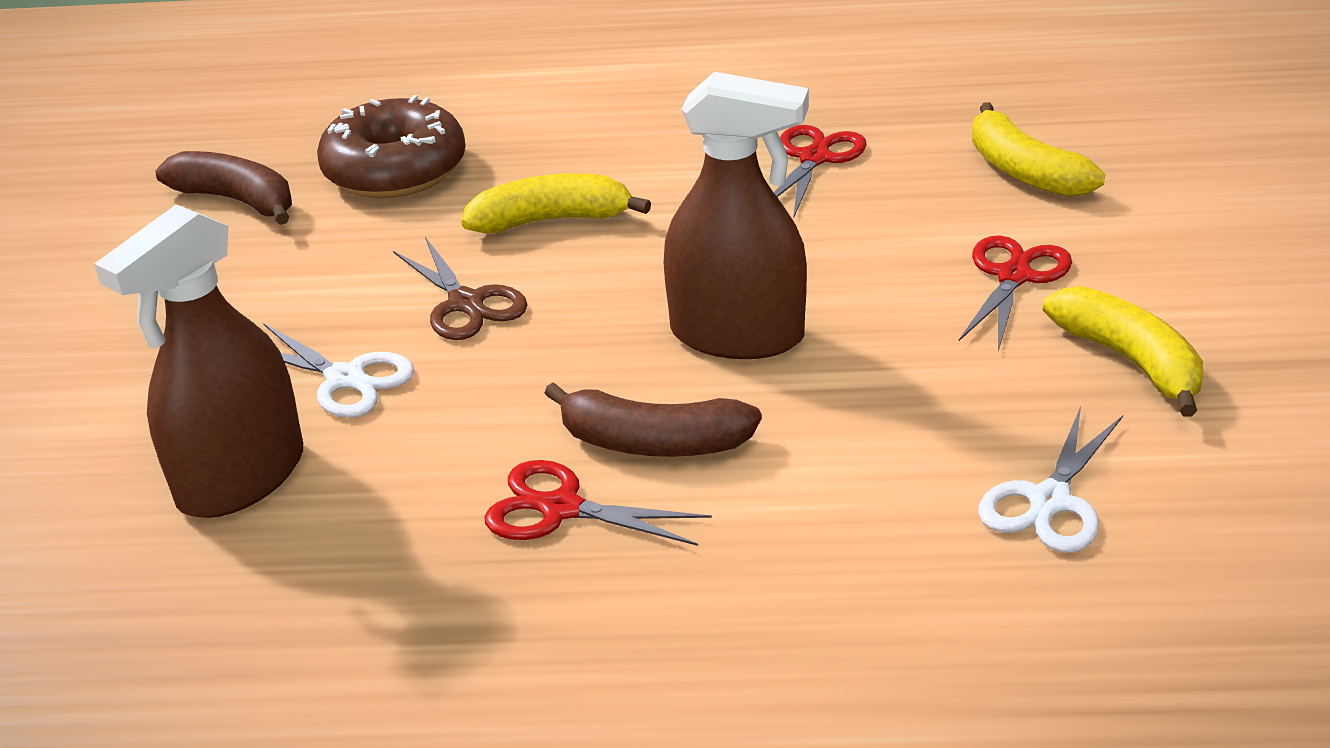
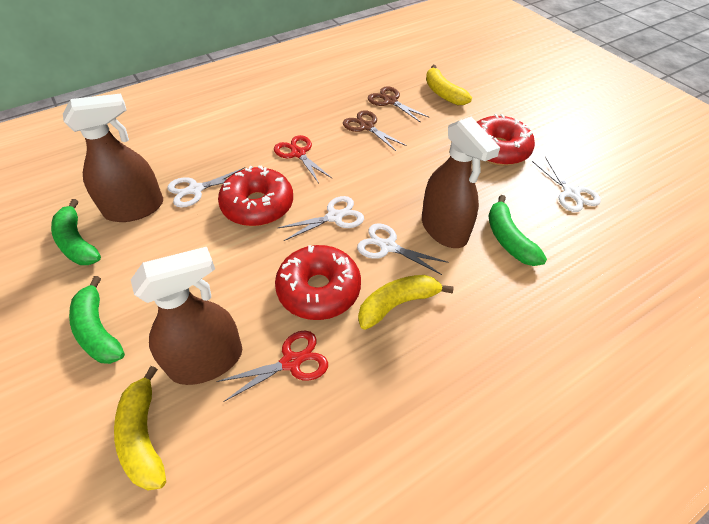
brown banana: 2 -> 0
brown donut: 1 -> 0
brown scissors: 1 -> 2
brown spray bottle: 2 -> 3
green banana: 0 -> 3
red donut: 0 -> 3
red scissors: 3 -> 2
white scissors: 2 -> 4

